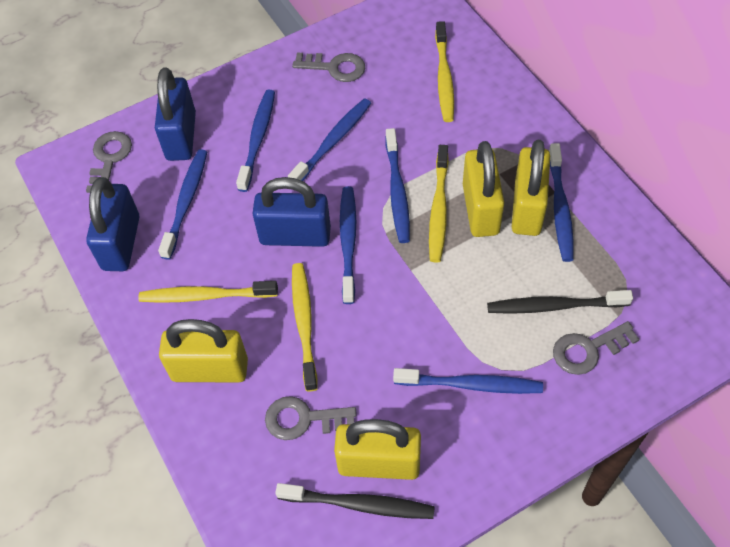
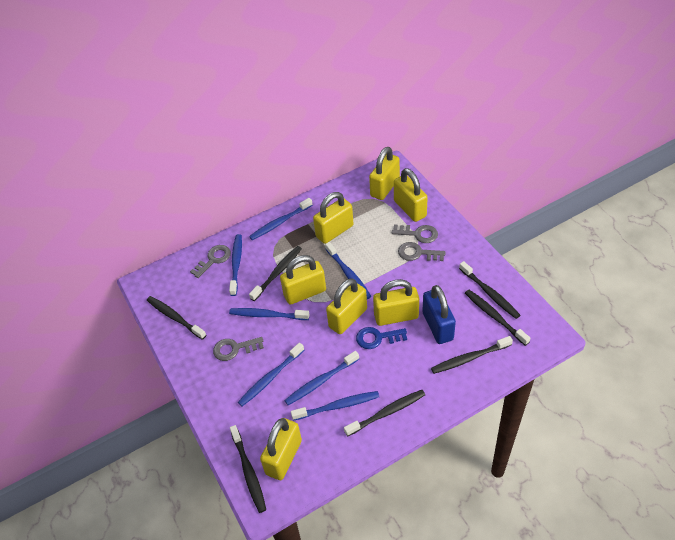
black toothbrush: 2 -> 7
blue key: 0 -> 1
blue padlock: 3 -> 1
yellow padlock: 4 -> 7
yellow toothbrush: 4 -> 0

